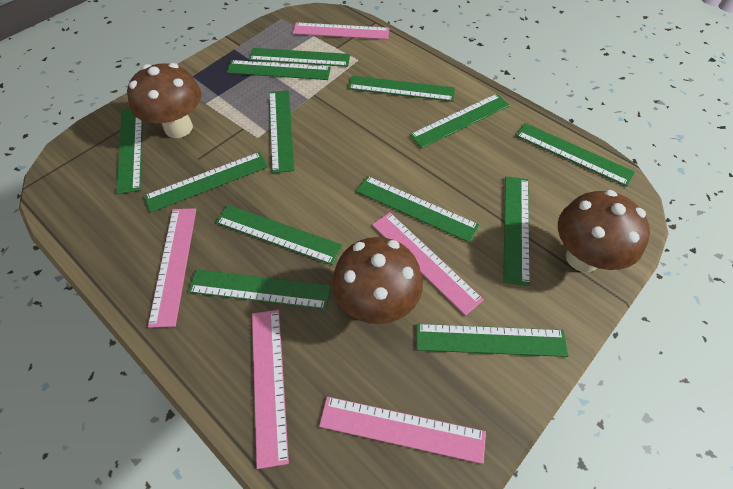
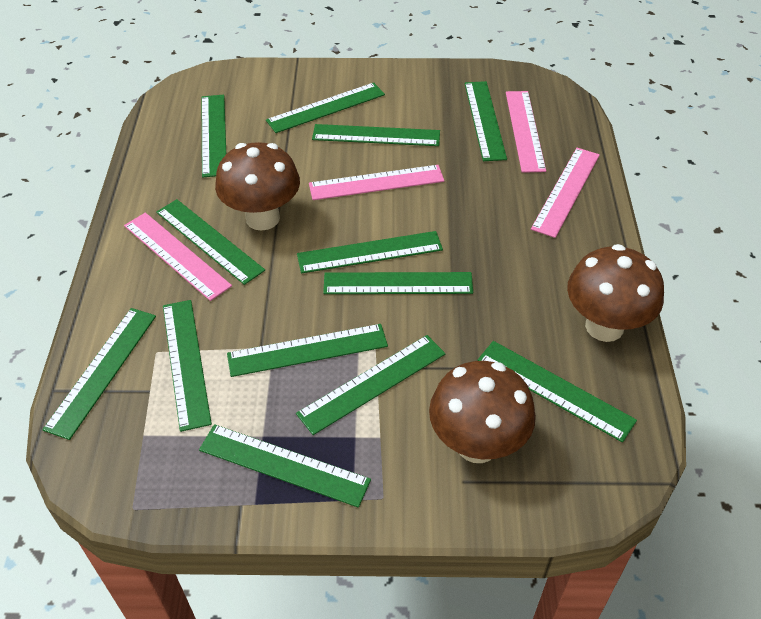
pink ruler: 5 -> 4

